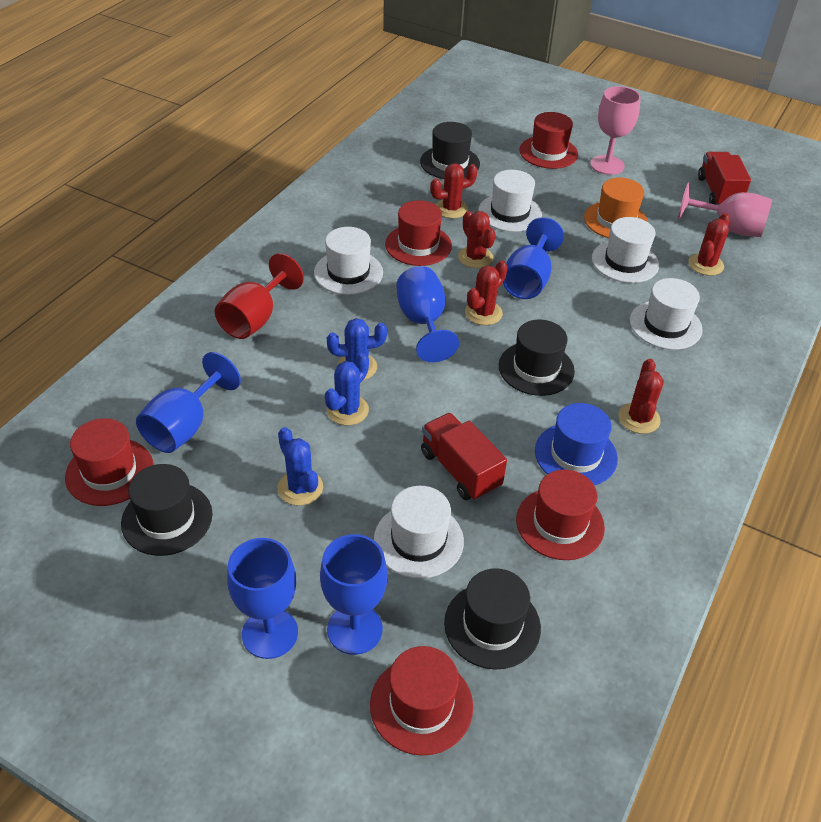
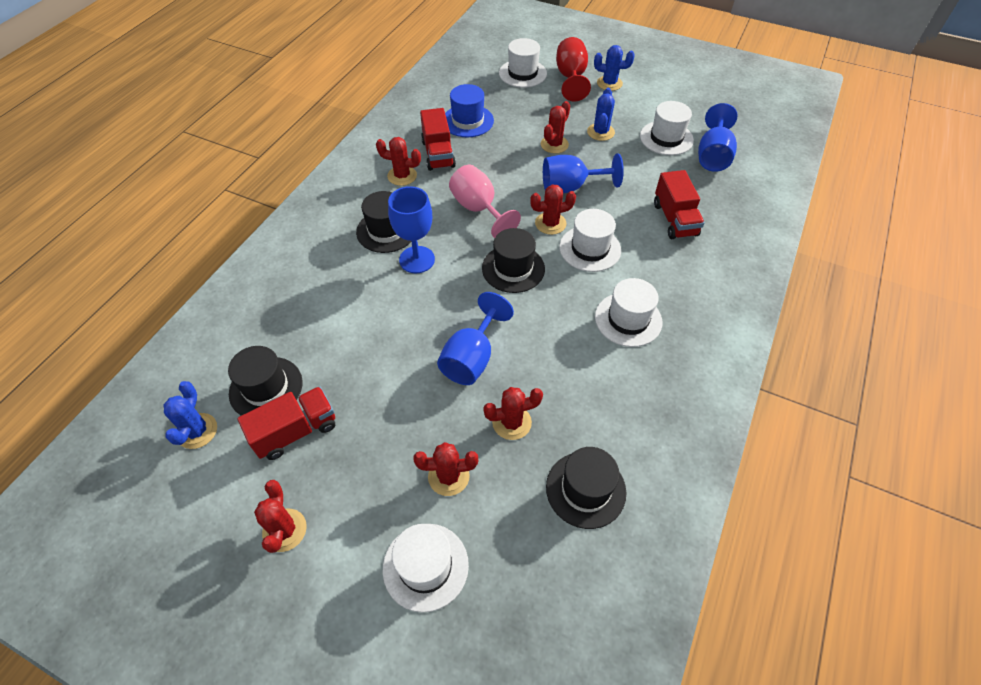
blue goblet: 5 -> 4
orange hat: 1 -> 0
pink goblet: 2 -> 1
red cactus: 5 -> 6
red hat: 5 -> 0
red truck: 2 -> 3

